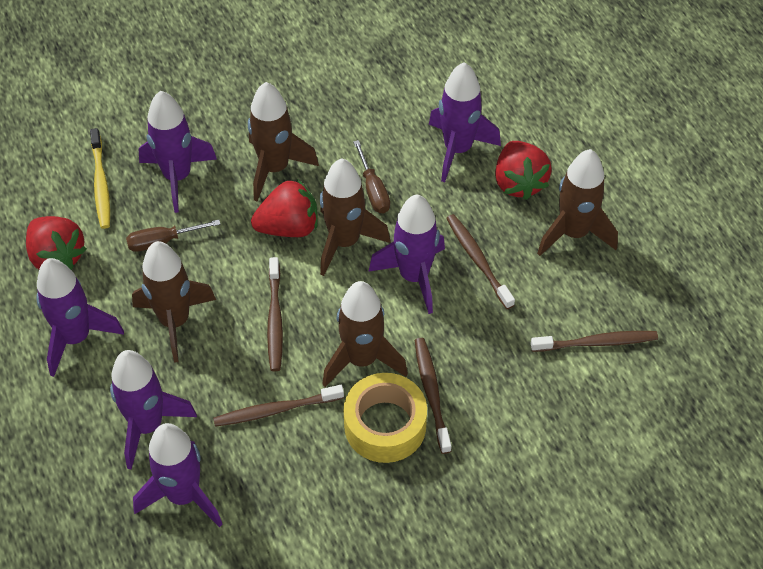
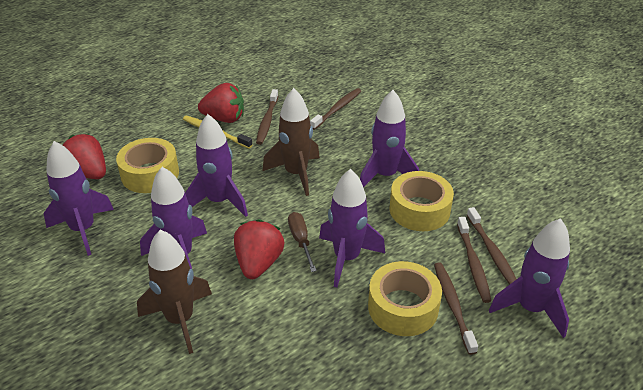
brown rocket: 5 -> 2
brown screwdriver: 2 -> 1
yellow tape: 1 -> 3

